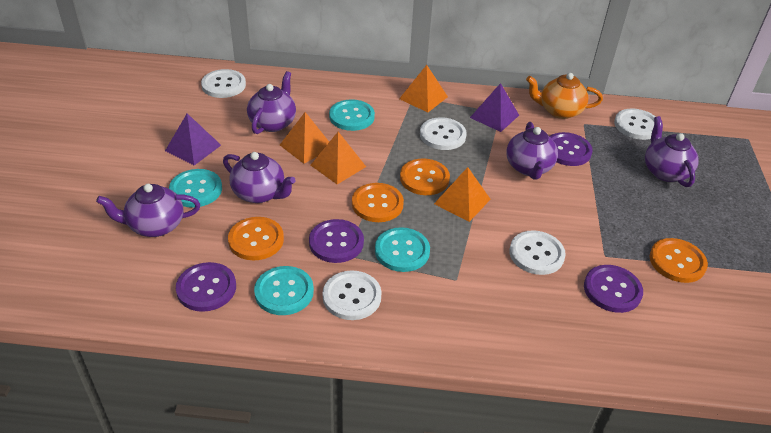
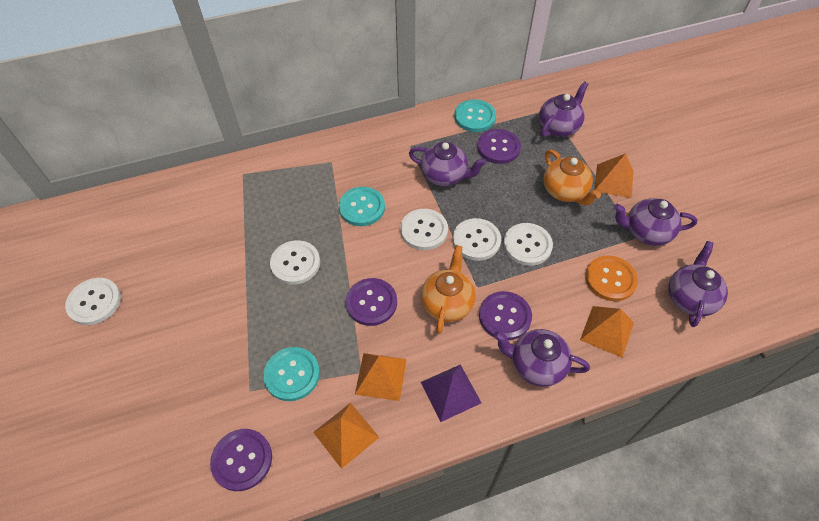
orange button: 4 -> 1
orange teapot: 1 -> 2
purple pyramid: 2 -> 1
turquoise button: 4 -> 3

